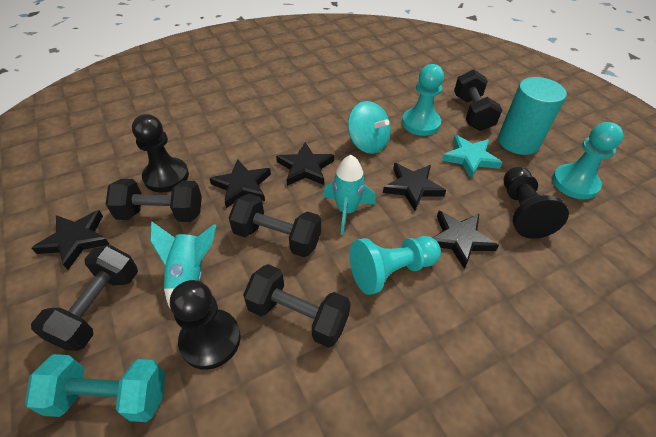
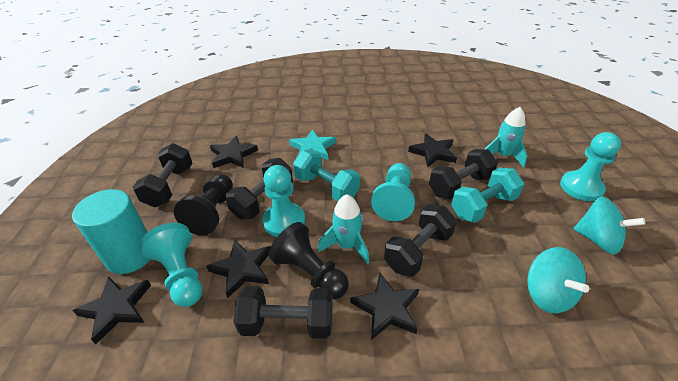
black pawn: 3 -> 2
turquoise dumbbell: 1 -> 2
turquoise pawn: 3 -> 4
turquoise spinning top: 1 -> 2

